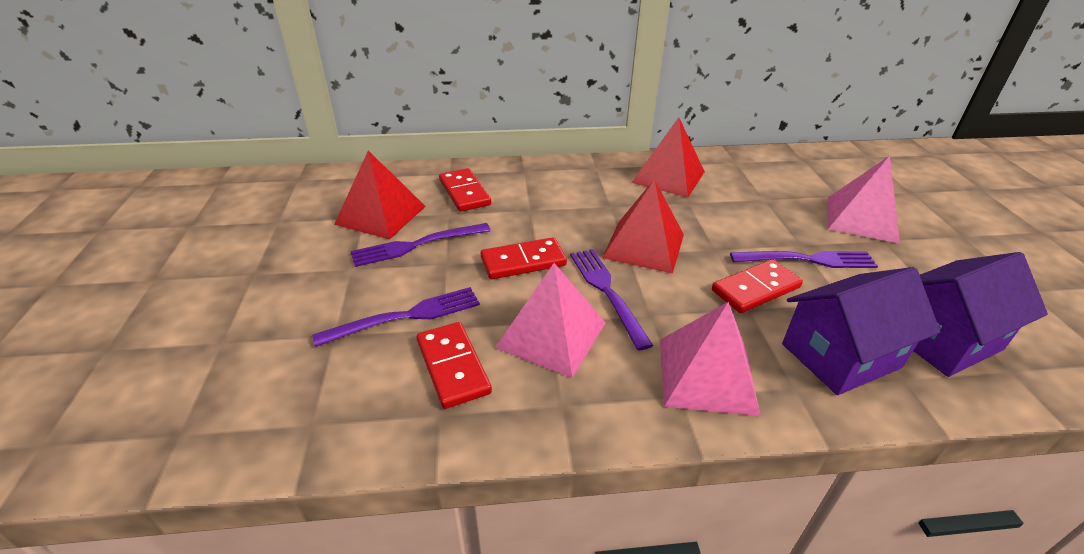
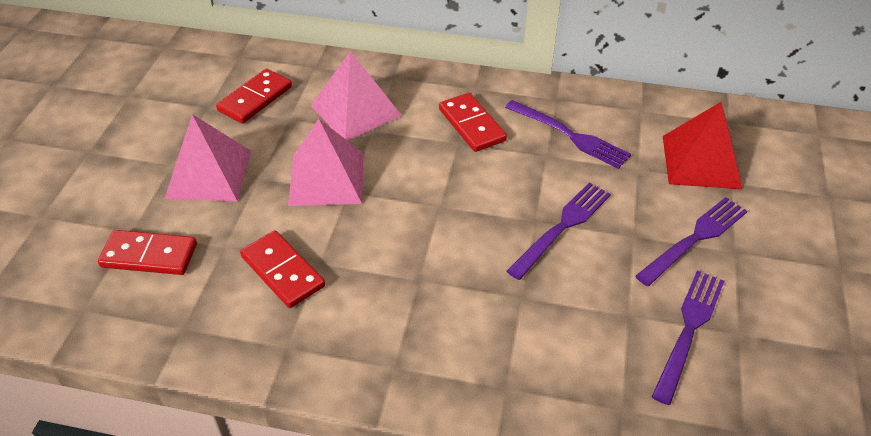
purple house: 2 -> 0
red pyramid: 3 -> 1

